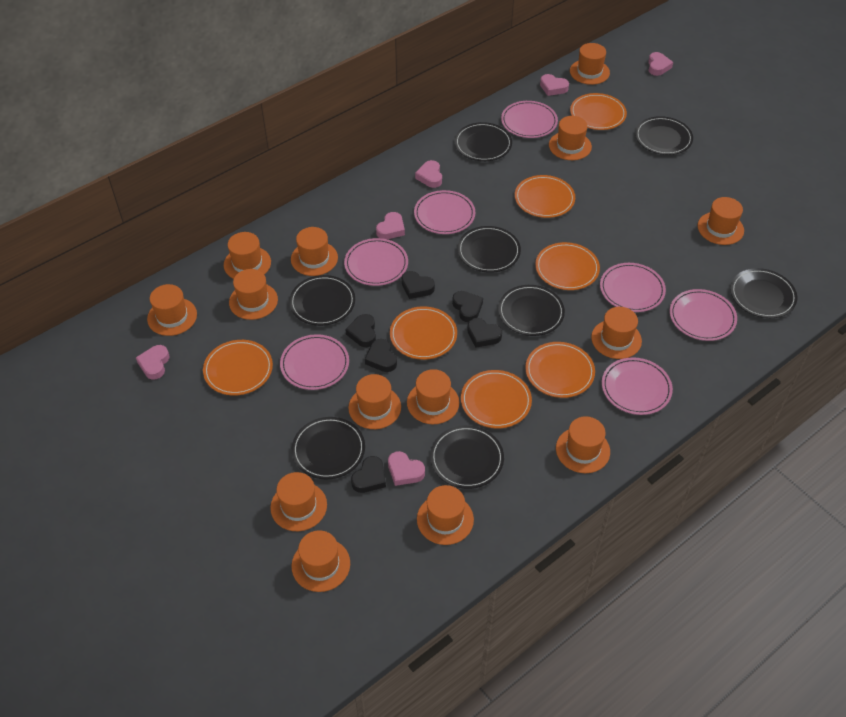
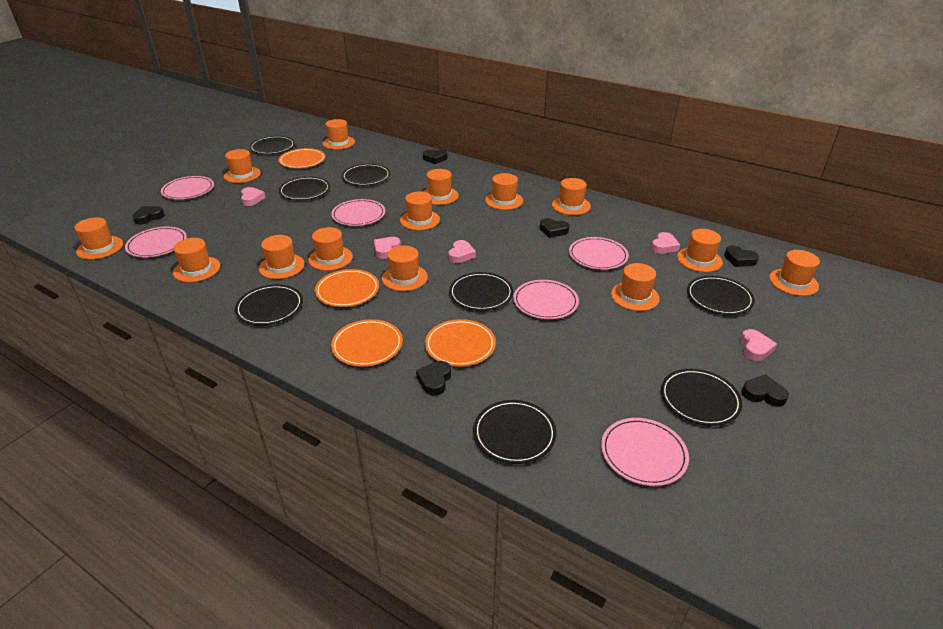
orange plate: 7 -> 4
pink heart: 6 -> 5
pink plate: 7 -> 6

